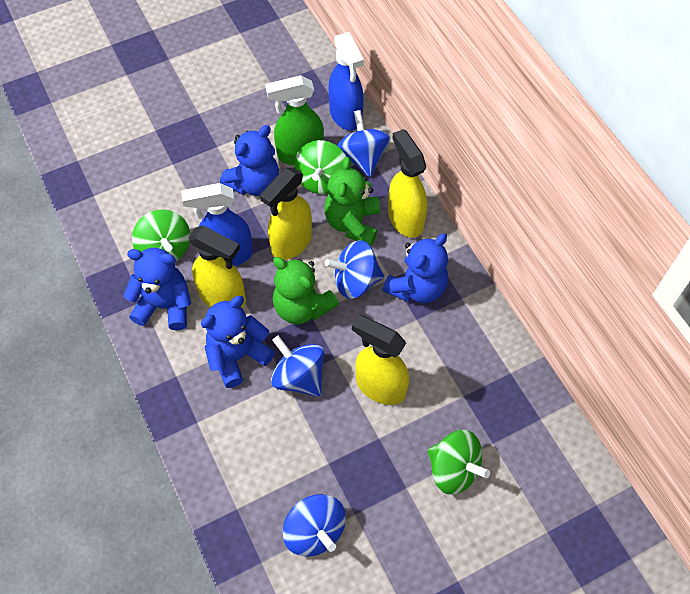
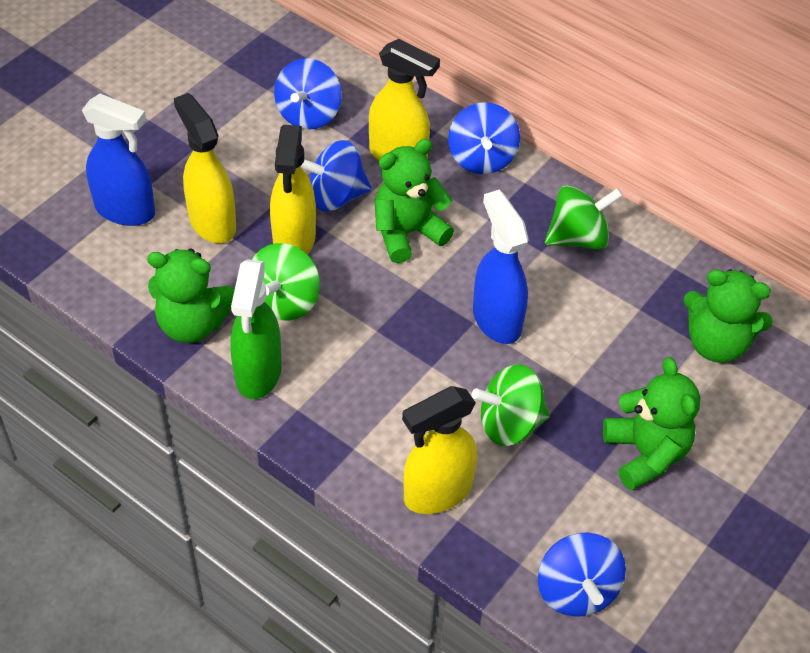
blue teddy bear: 4 -> 0
green teddy bear: 2 -> 4

